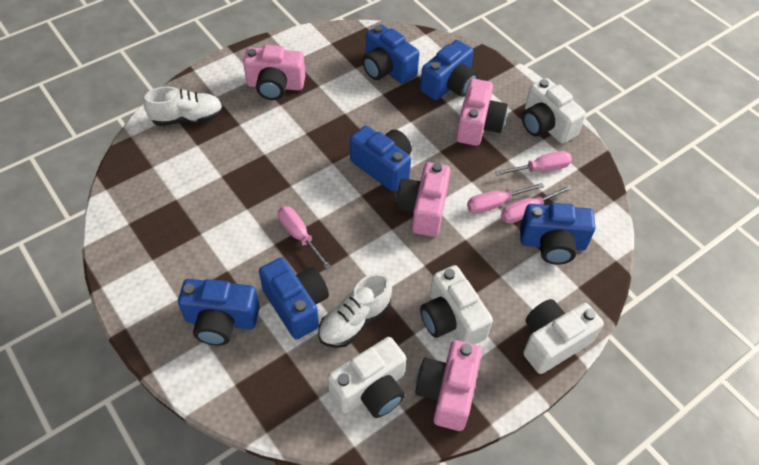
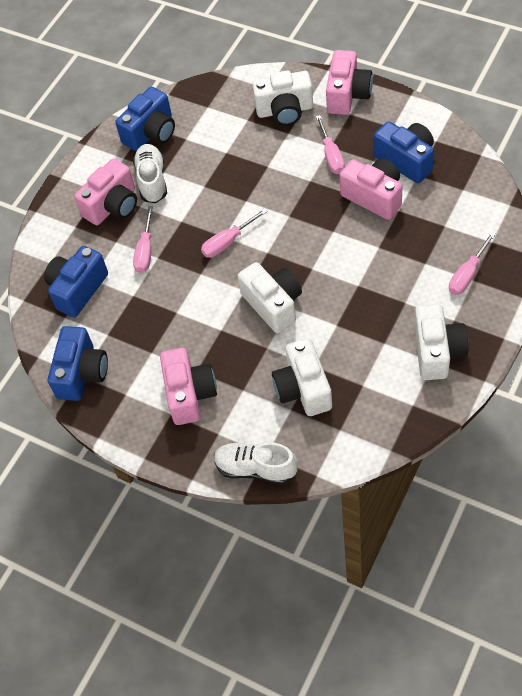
blue camera: 6 -> 4

